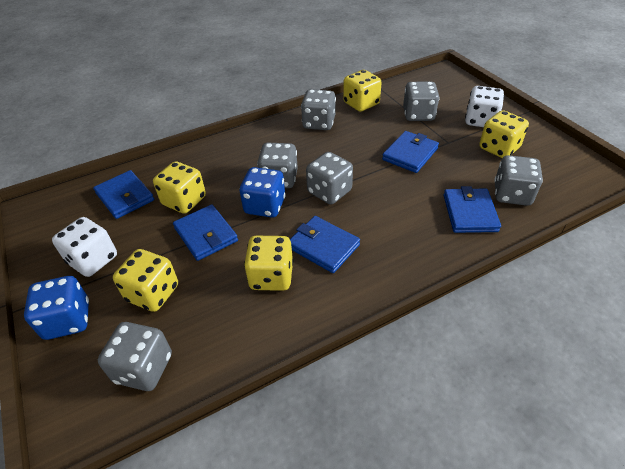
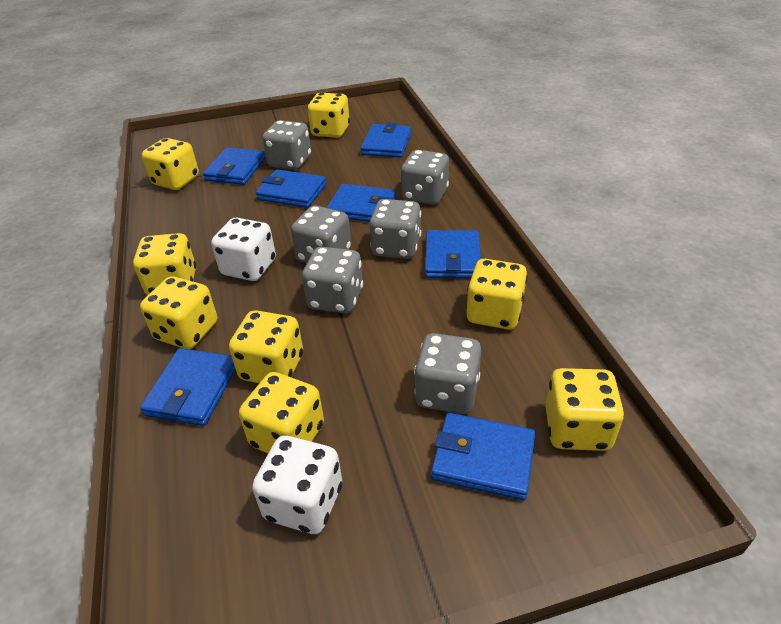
blue dice: 2 -> 0
blue wallet: 5 -> 7
yellow dice: 5 -> 8

